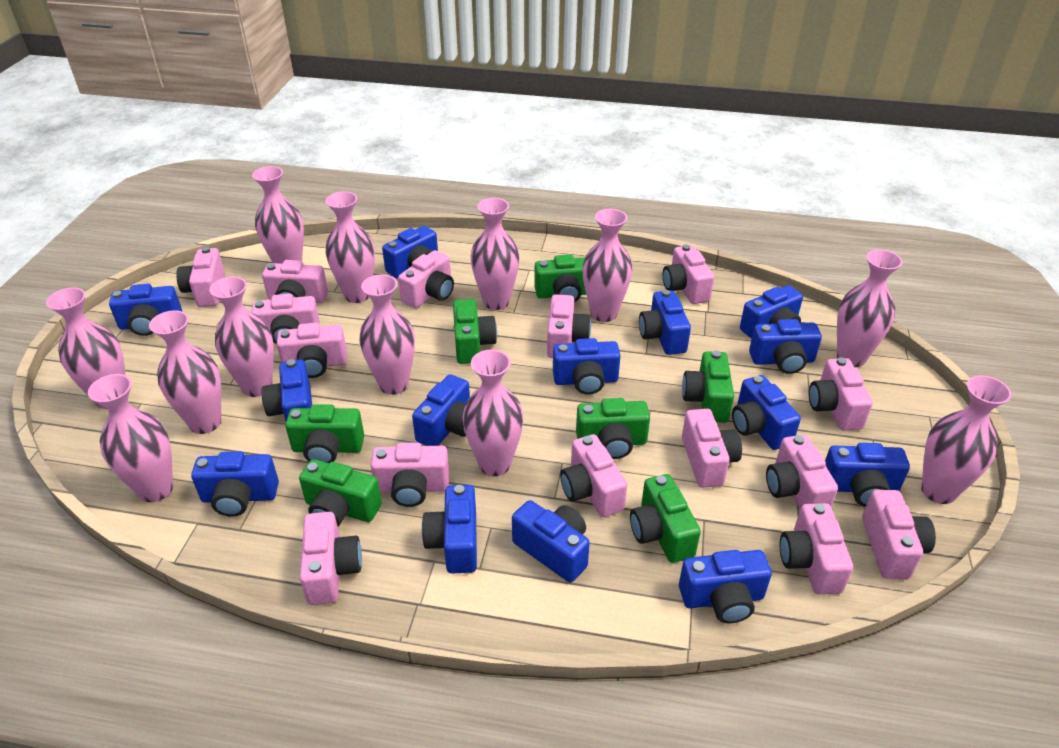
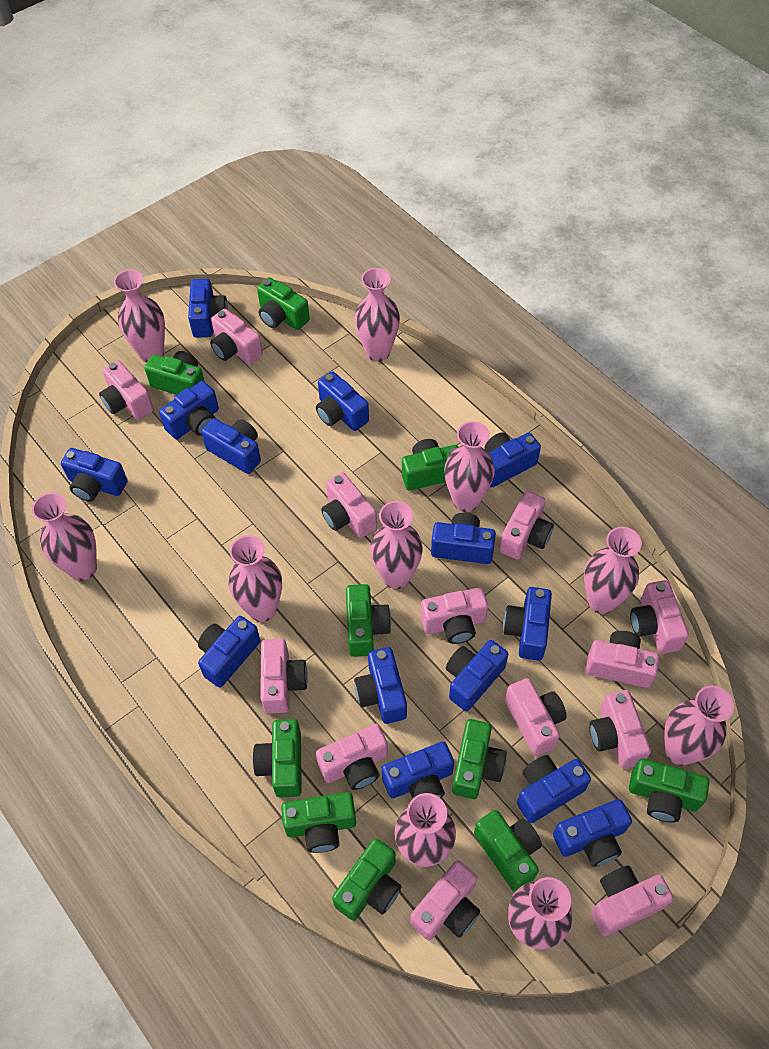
green camera: 7 -> 10
pink camera: 15 -> 13
pink vase: 12 -> 10

